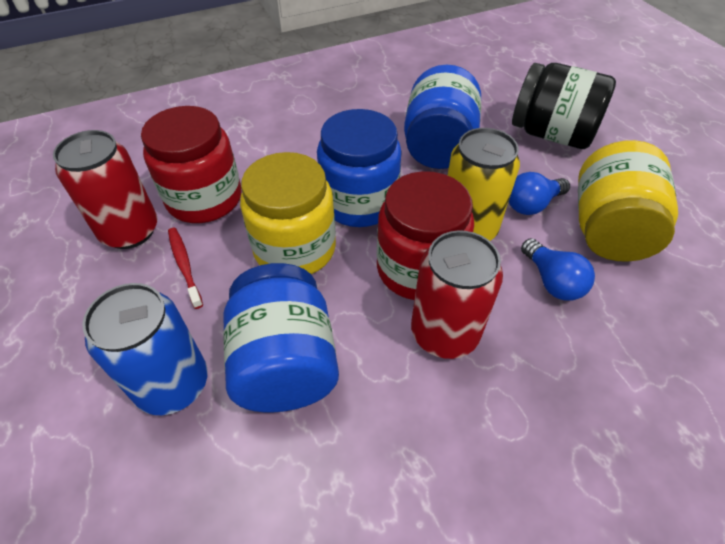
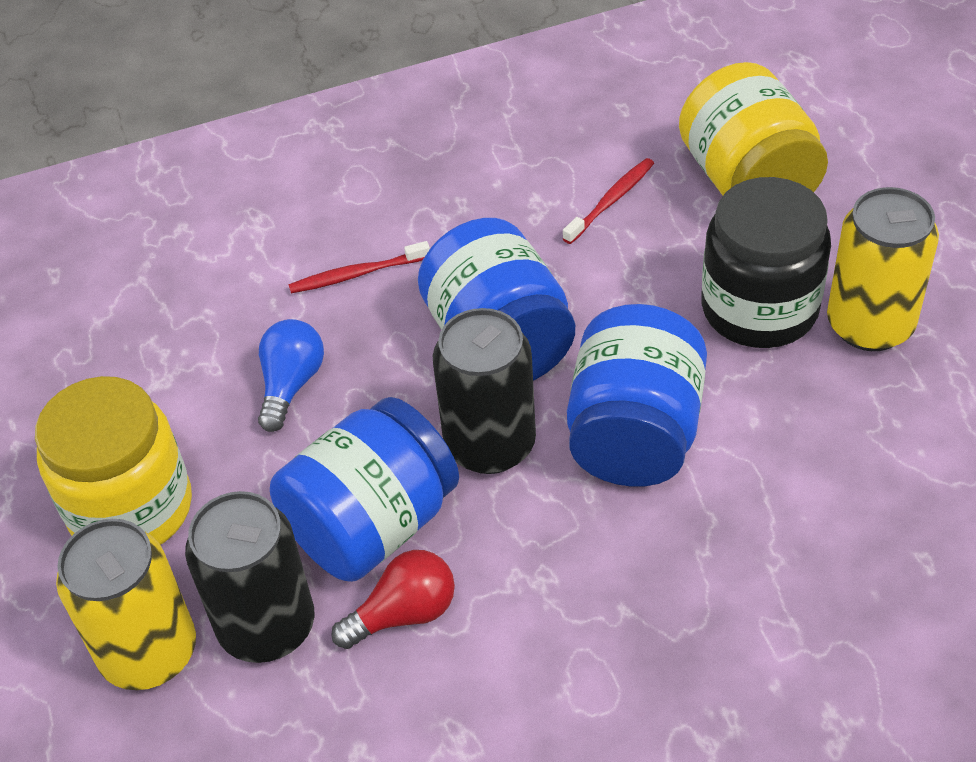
black can: 0 -> 2
blue can: 1 -> 0
blue light bulb: 2 -> 1
red can: 2 -> 0
red jar: 2 -> 0
red light bulb: 0 -> 1
red toothbrush: 1 -> 2
yellow can: 1 -> 2

